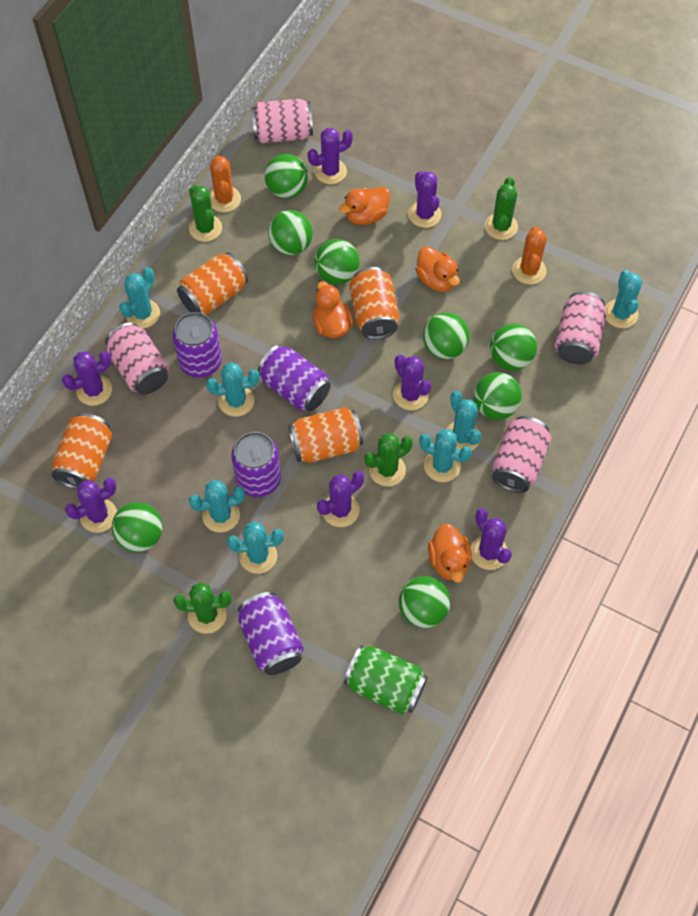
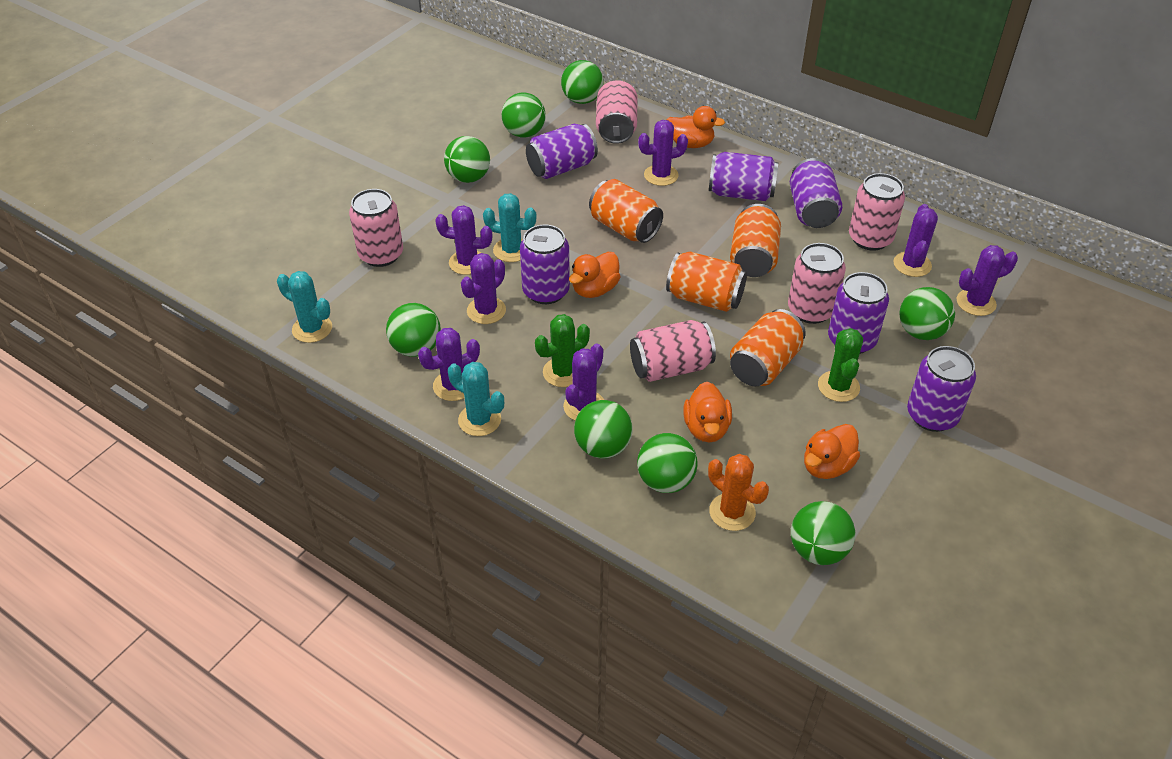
green cactus: 4 -> 2
green can: 1 -> 0
orange cactus: 2 -> 1
pink can: 4 -> 5
purple can: 4 -> 6
turquoise cactus: 7 -> 3

